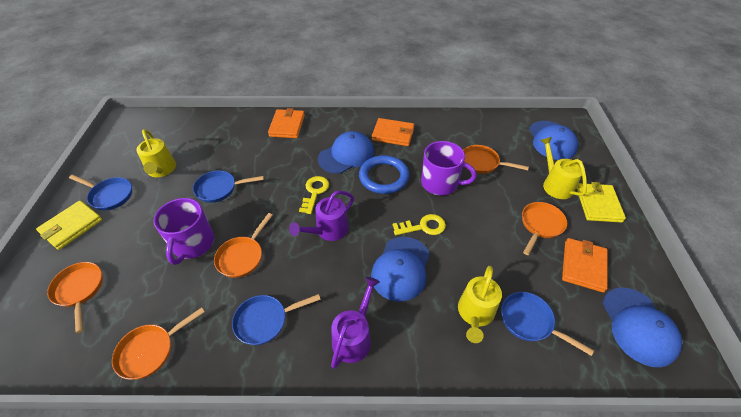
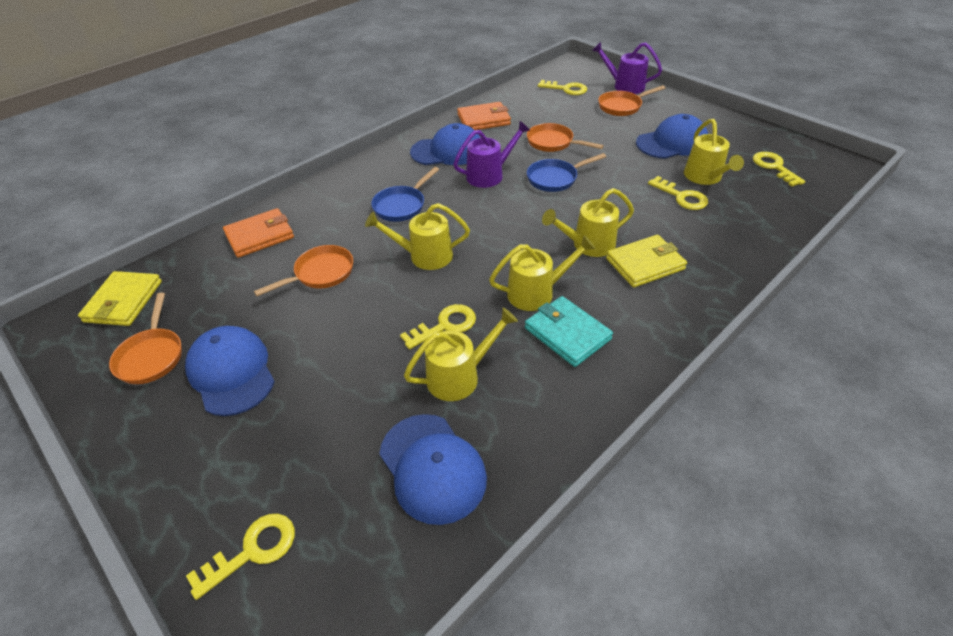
blue pan: 4 -> 2
blue ring: 1 -> 0
orange pan: 5 -> 4
orange wallet: 3 -> 2
purple mug: 2 -> 0
turquoise wallet: 0 -> 1
yellow key: 2 -> 5
yellow watering can: 3 -> 5

